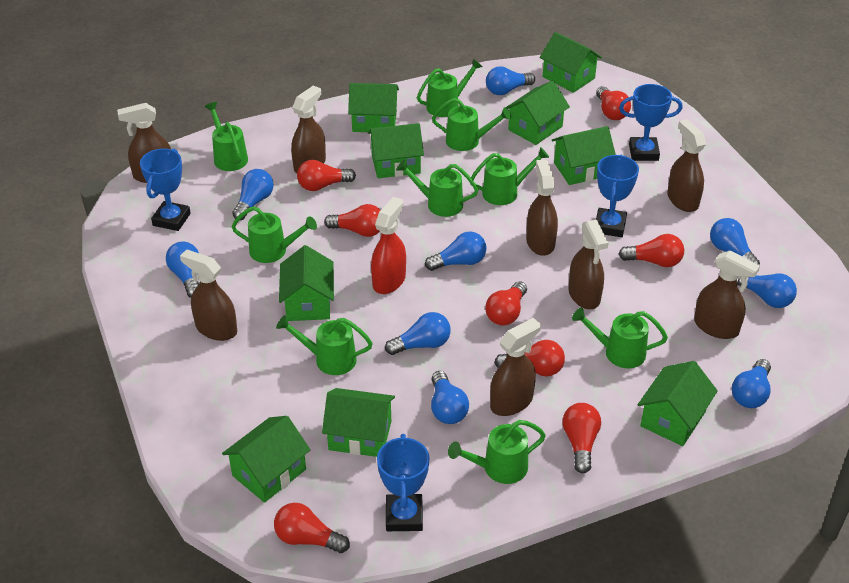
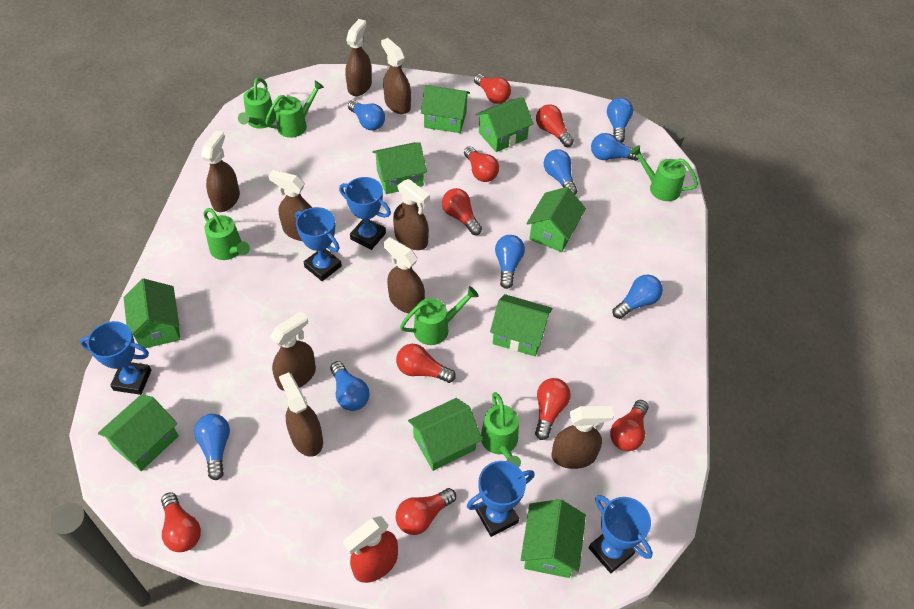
blue light bulb: 9 -> 8
blue trophy: 4 -> 5
brown spray bottle: 8 -> 9
green watering can: 9 -> 6
red light bulb: 8 -> 9

